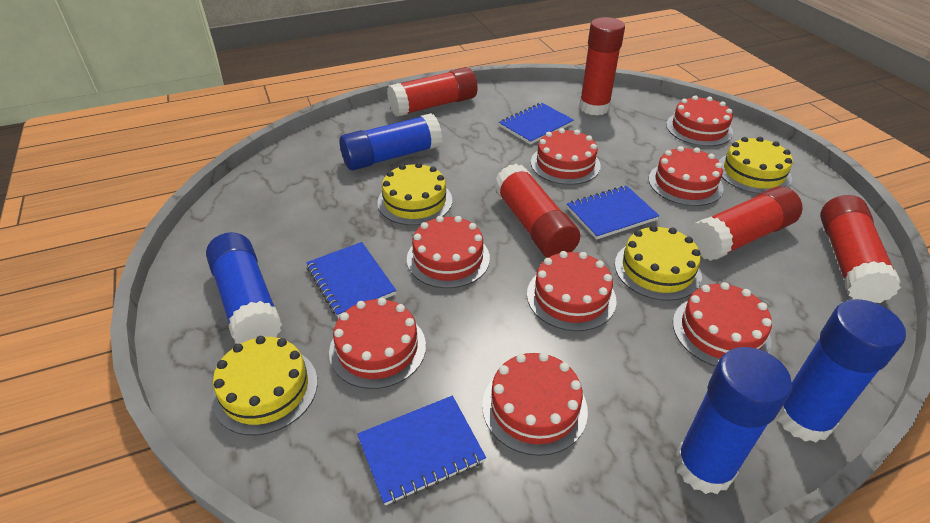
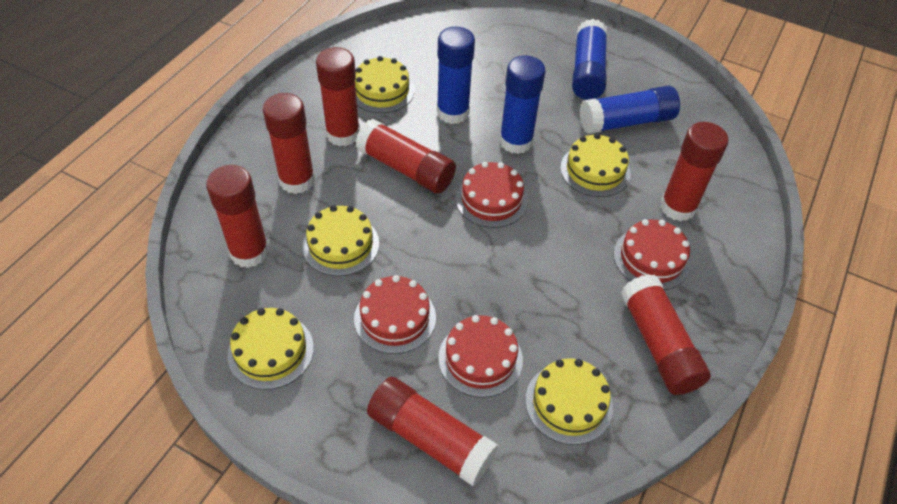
blue notebook: 4 -> 0
red cake: 8 -> 4
red glue stick: 5 -> 7
yellow cake: 4 -> 5

